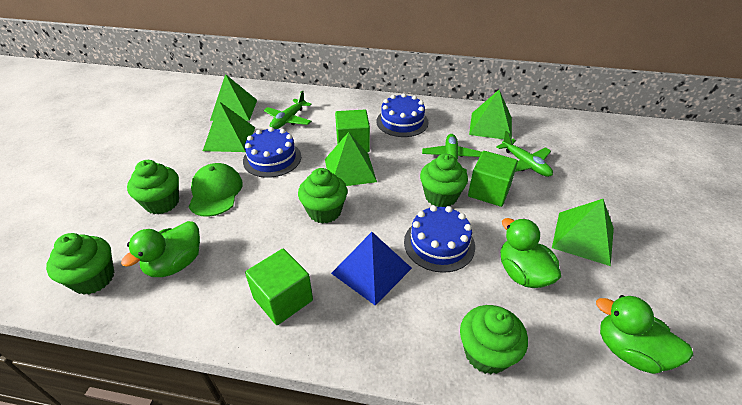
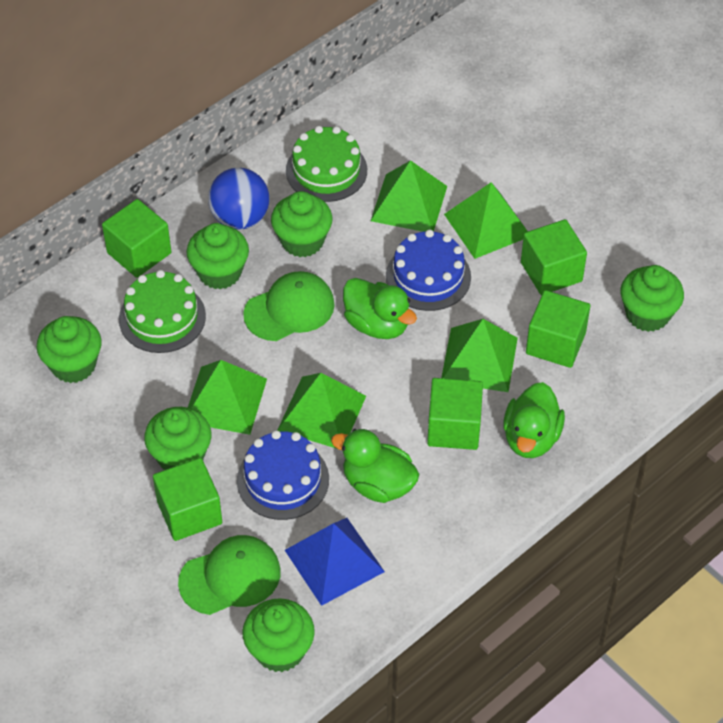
blue ball: 0 -> 1
blue cake: 3 -> 2
green cake: 0 -> 2
green cap: 1 -> 2
green cube: 3 -> 5
green cupcake: 5 -> 6
green plane: 3 -> 0

